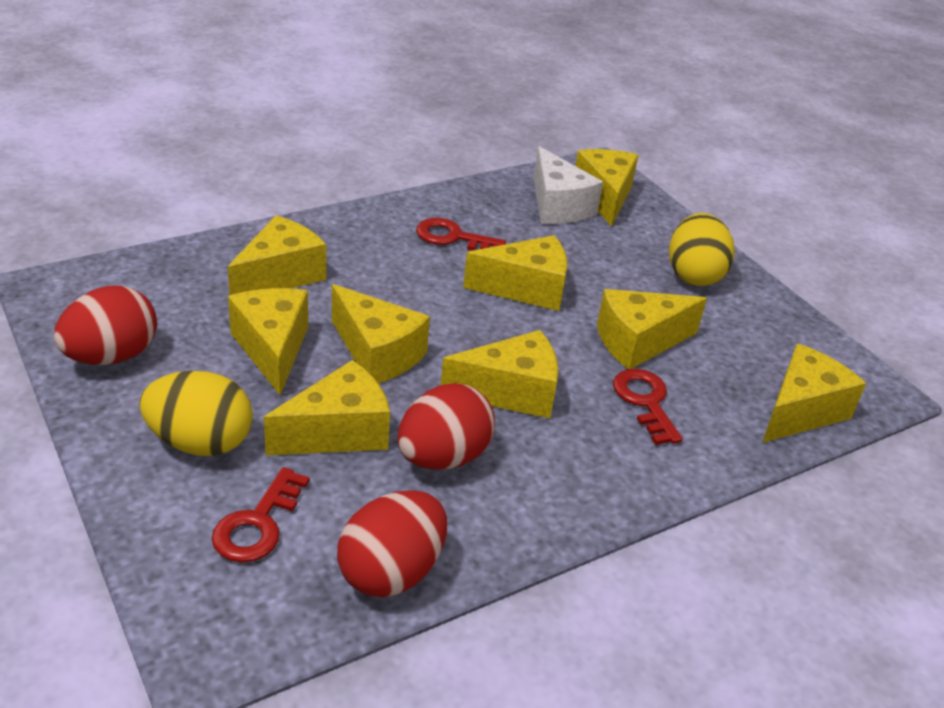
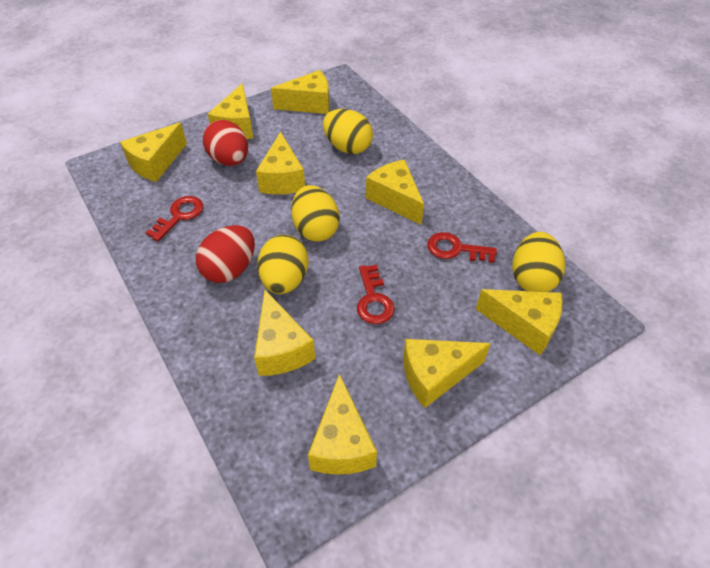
red egg: 3 -> 2
white cheese: 1 -> 0
yellow egg: 2 -> 4

